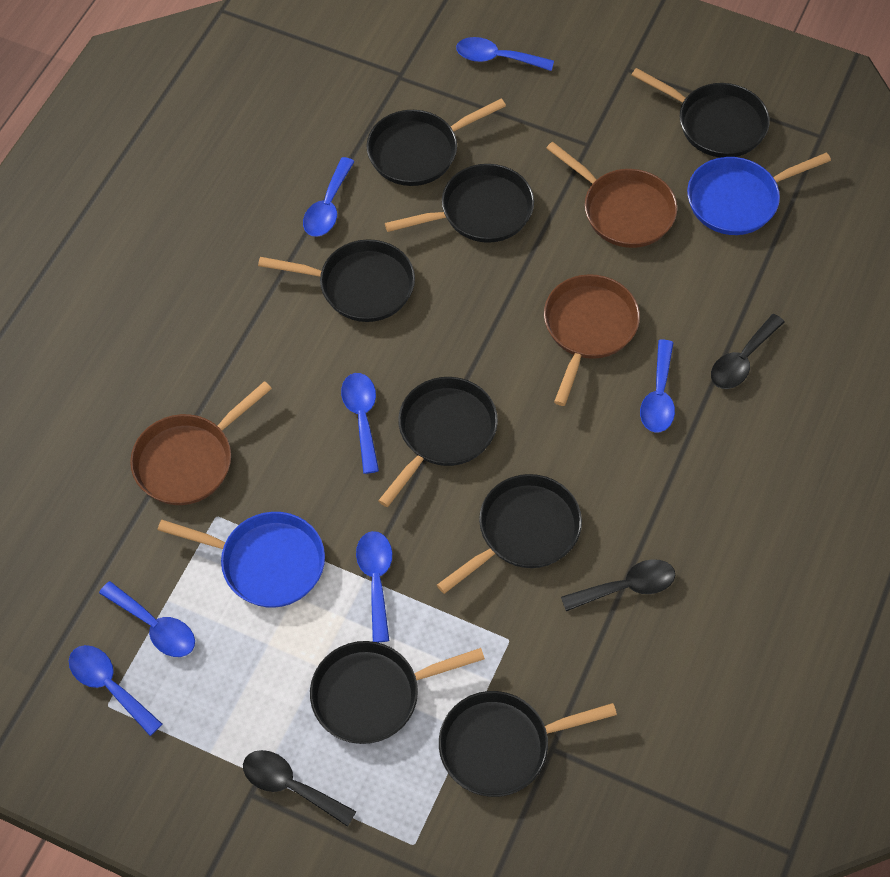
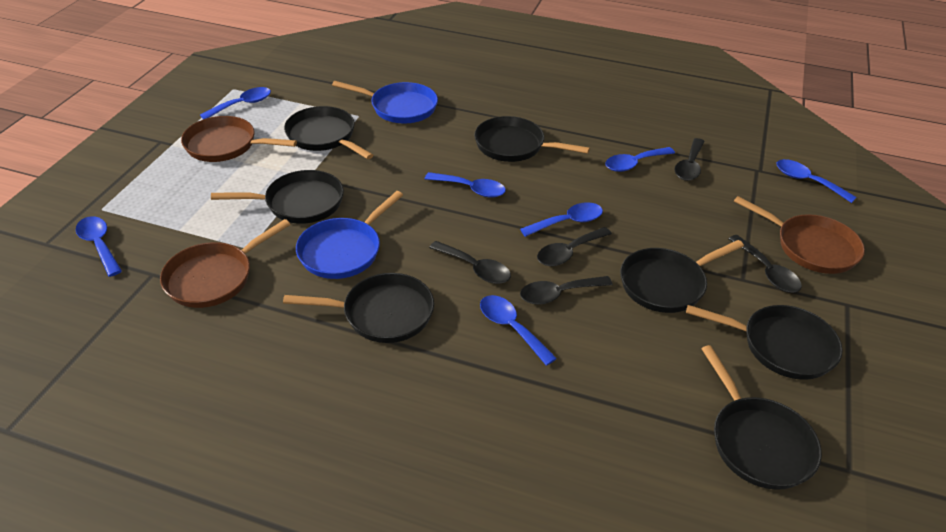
black pan: 8 -> 7
black spoon: 3 -> 5

